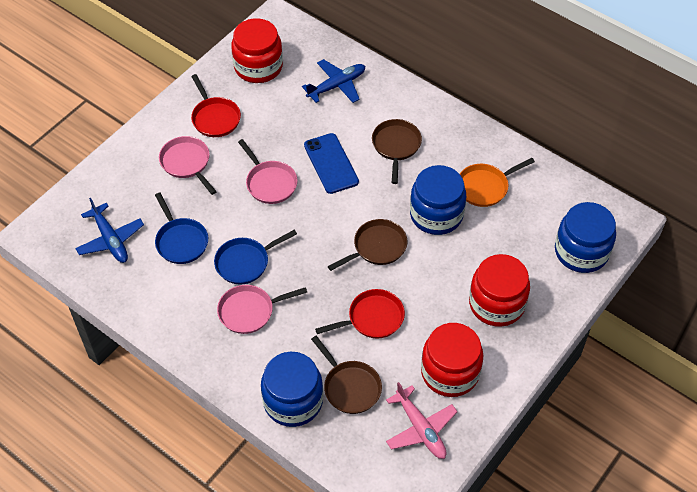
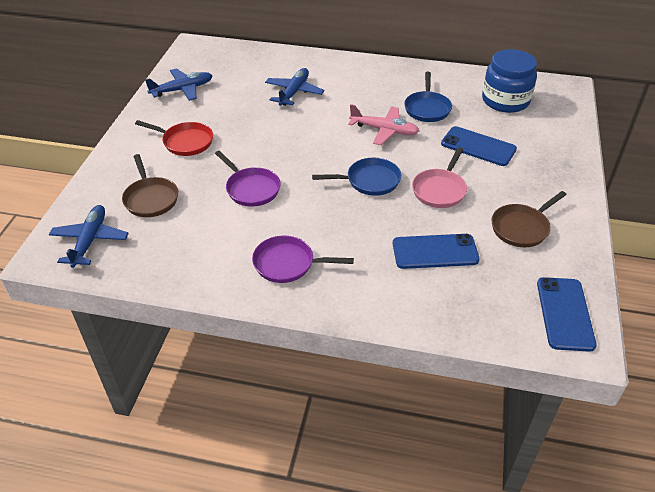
blue jar: 3 -> 1
blue phone: 1 -> 3
blue plane: 2 -> 3
brown pan: 3 -> 2
orange pan: 1 -> 0
pink pan: 3 -> 1
purple pan: 0 -> 2
red jar: 3 -> 0
red pan: 2 -> 1

